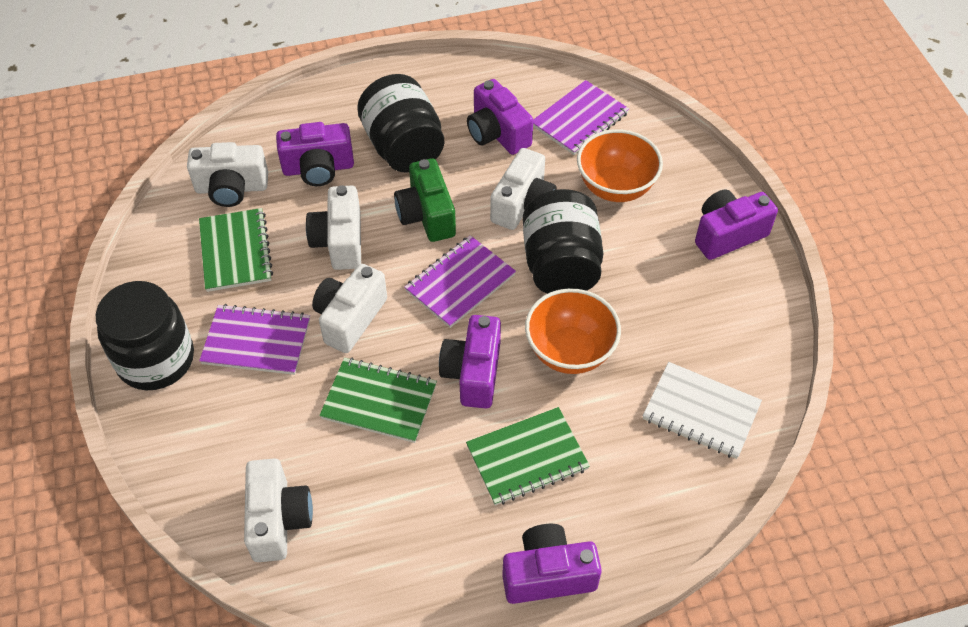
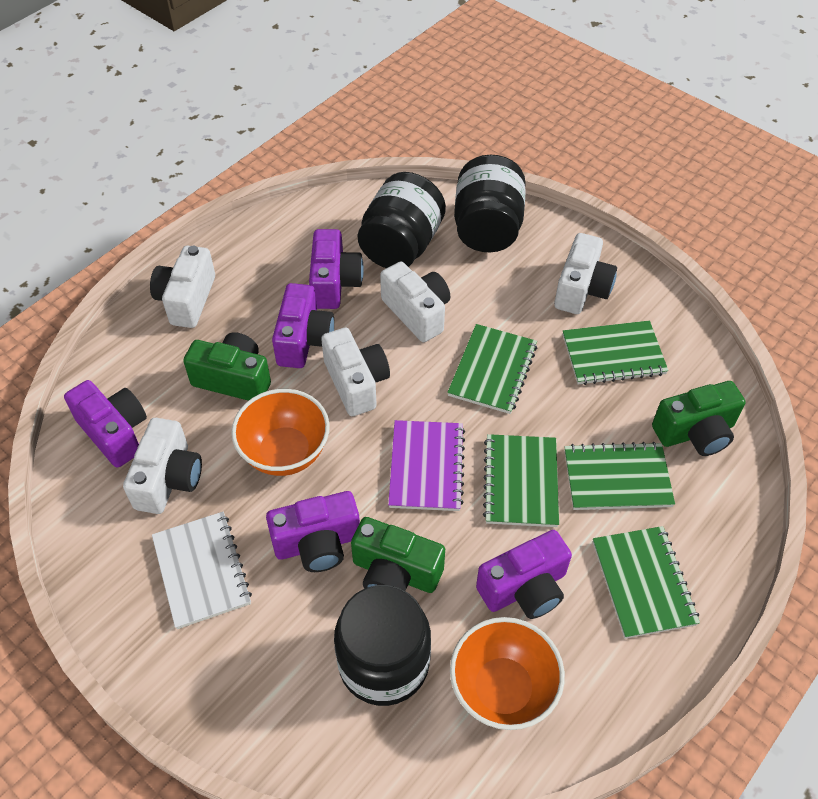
green camera: 1 -> 3
green notebook: 3 -> 5
purple notebook: 3 -> 1

